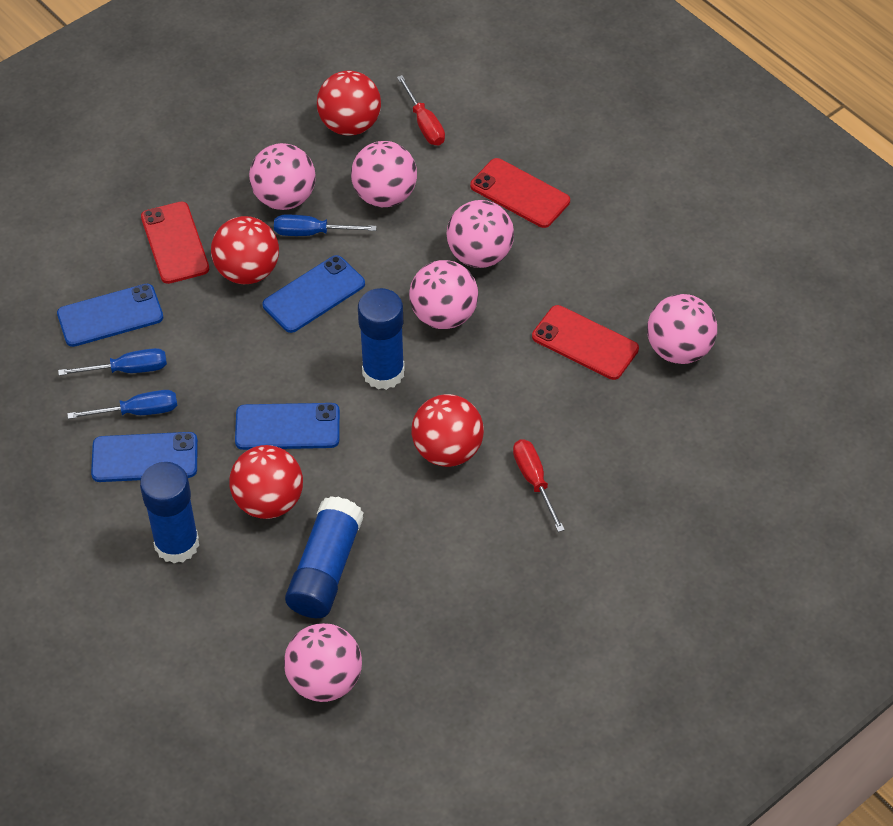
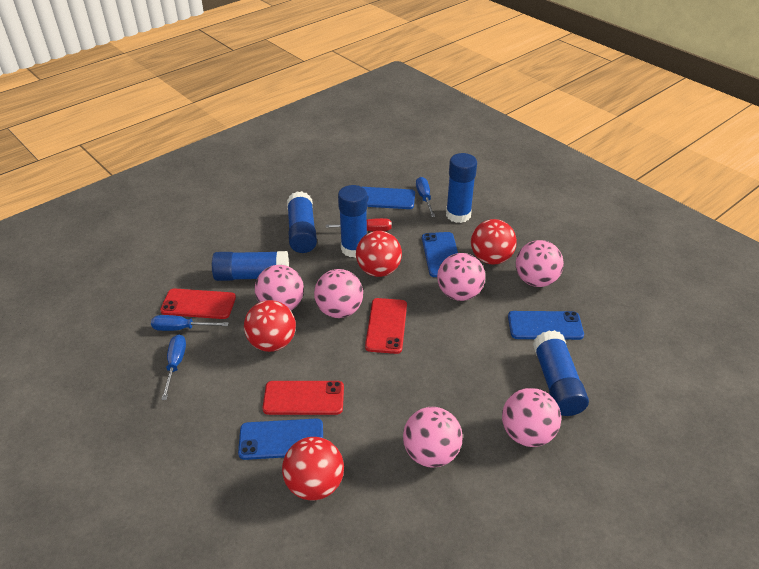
blue glue stick: 3 -> 5
red screwdriver: 2 -> 1

